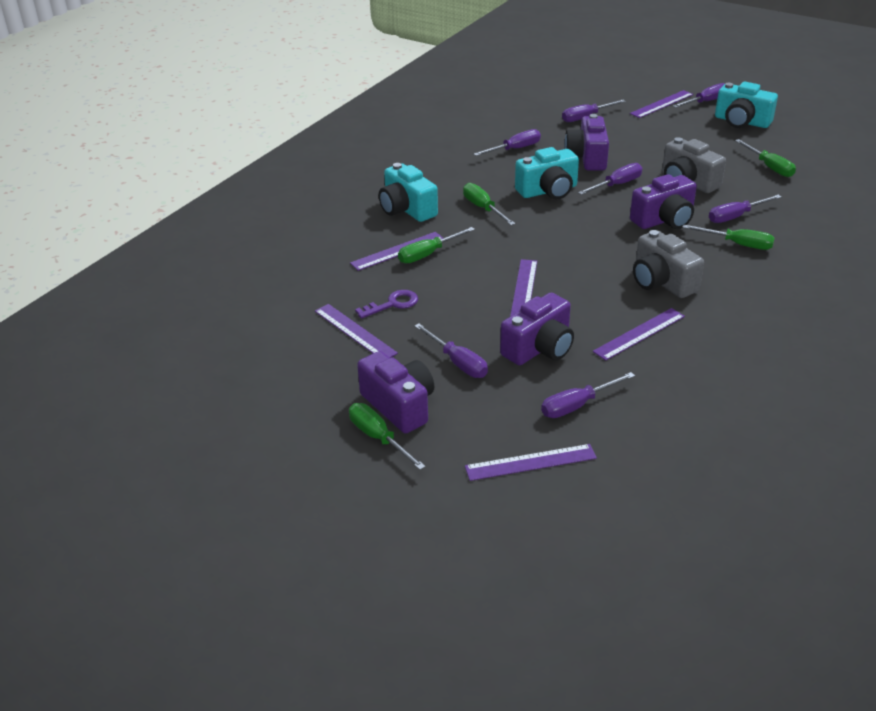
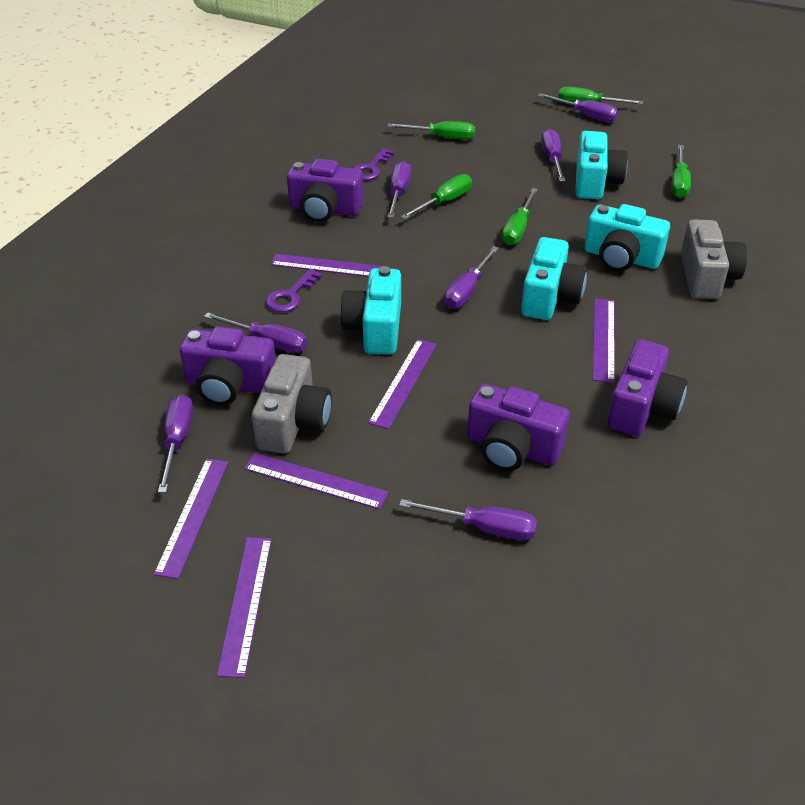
purple key: 1 -> 2
turquoise camera: 3 -> 4

